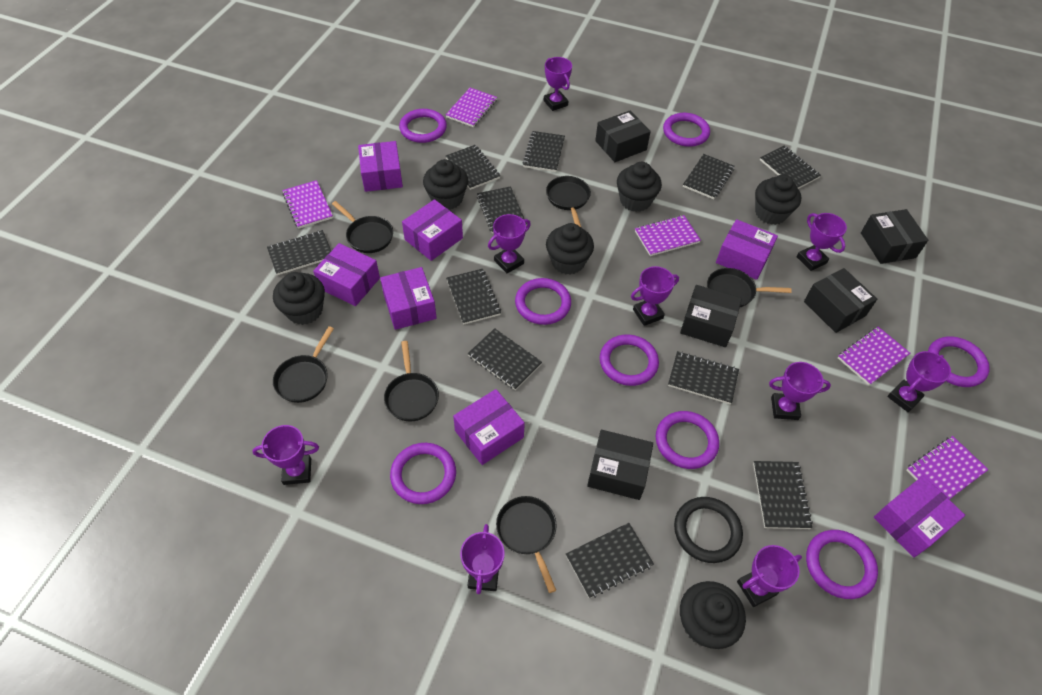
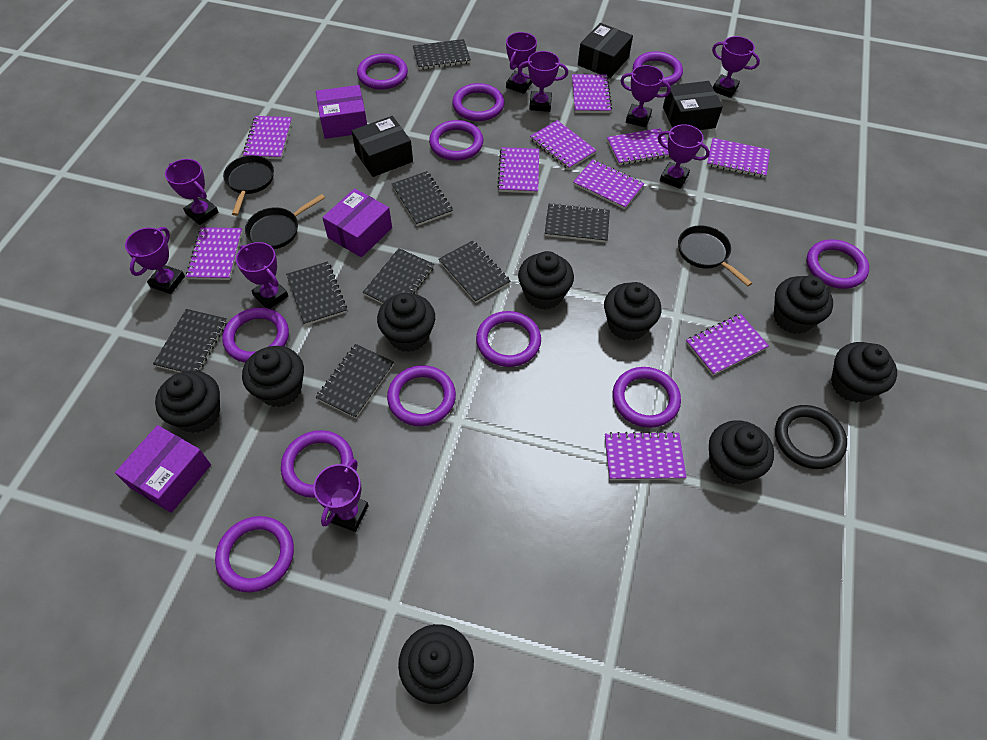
black box: 5 -> 3
black cupcake: 6 -> 9
black notebook: 11 -> 8
black pan: 6 -> 3
purple box: 7 -> 3
purple notebook: 5 -> 10
purple ring: 8 -> 11

